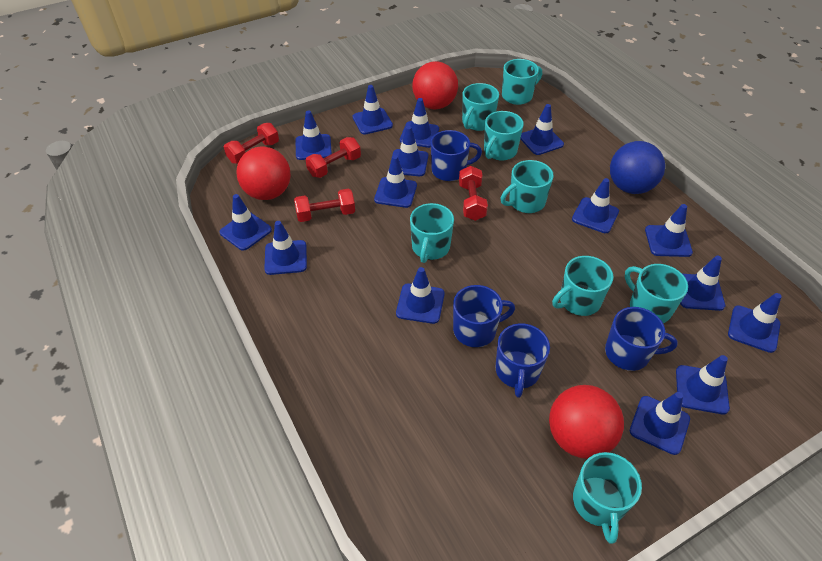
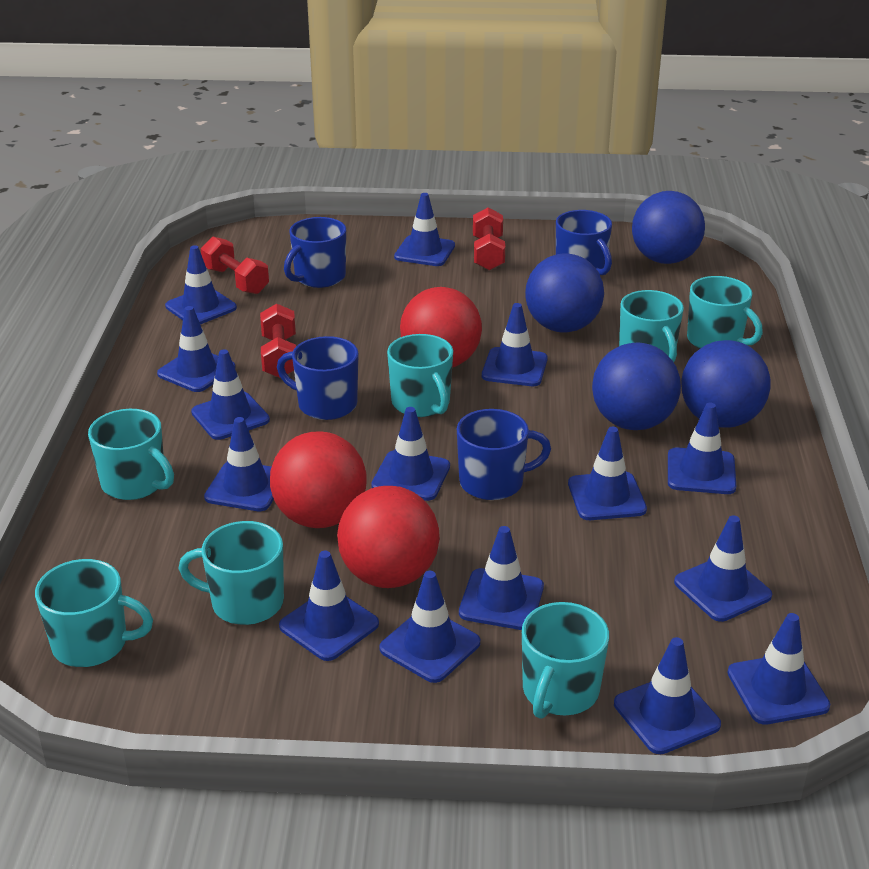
blue ball: 1 -> 4
red dumbbell: 4 -> 3
turquoise mug: 8 -> 7

